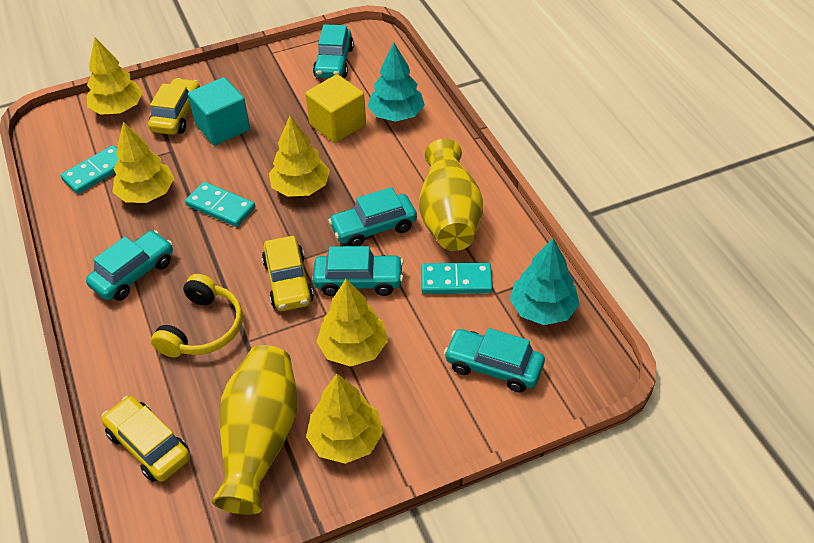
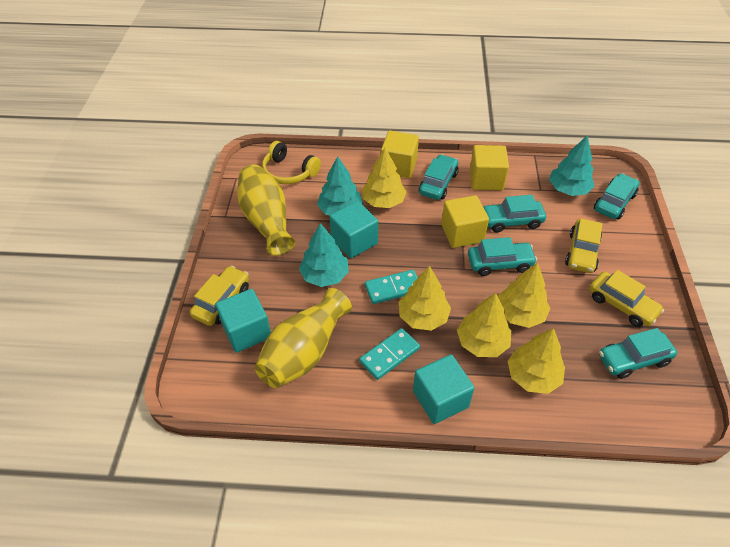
turquoise cube: 1 -> 3
turquoise domino: 3 -> 2
turquoise tree: 2 -> 3
yellow cube: 1 -> 3

